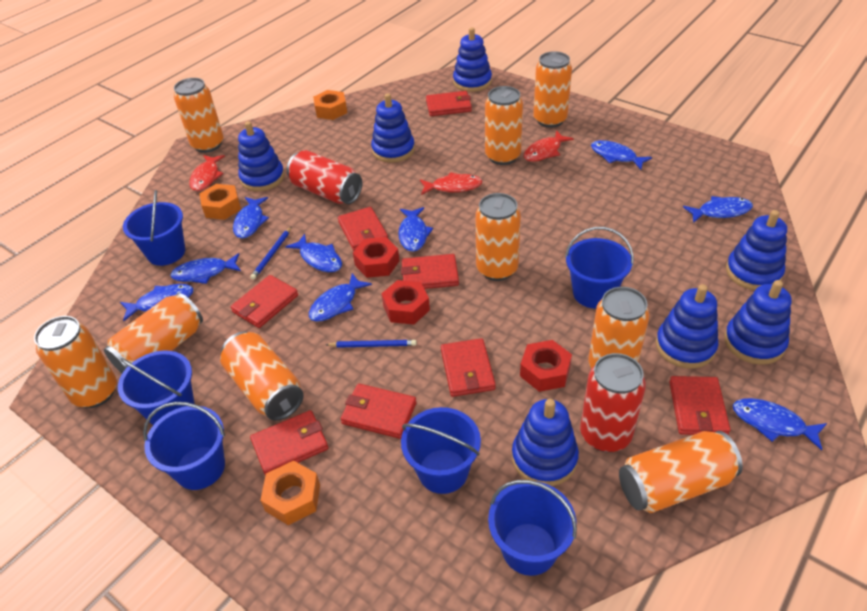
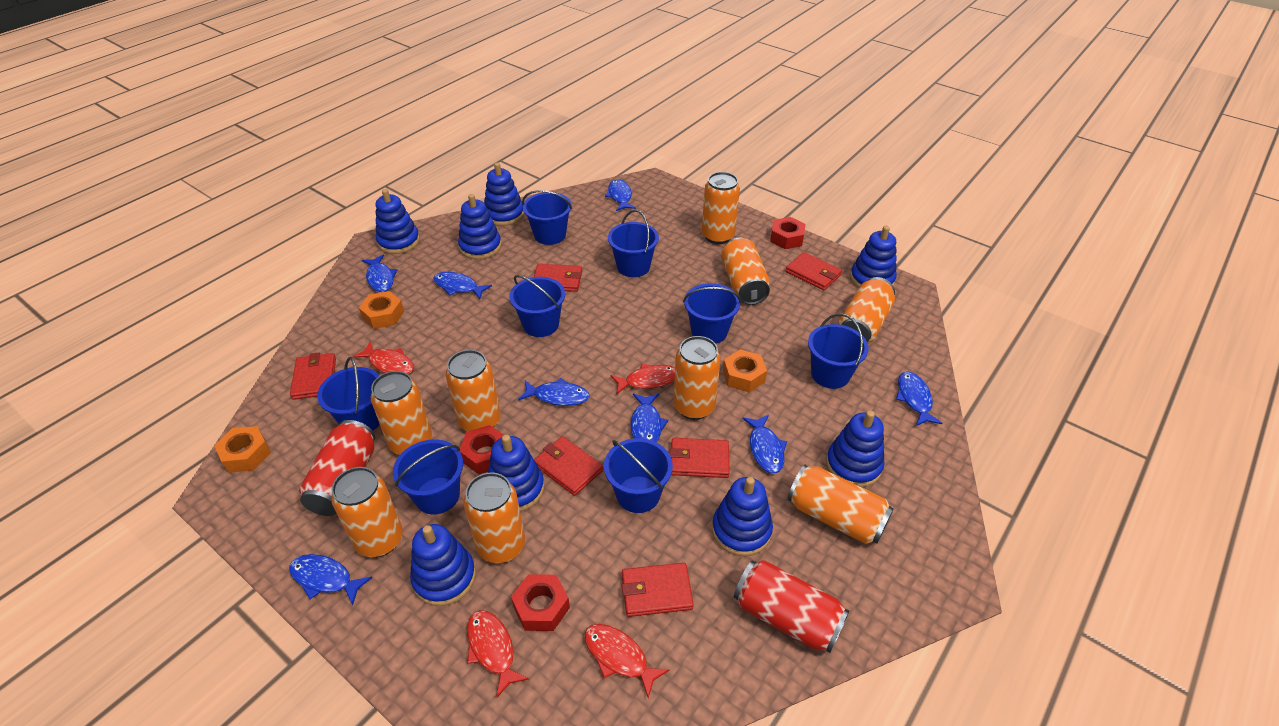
blue bucket: 6 -> 8
blue fish: 9 -> 8
blue pencil: 2 -> 0
blue stacking toy: 7 -> 8
red fish: 3 -> 4
red wallet: 8 -> 6

